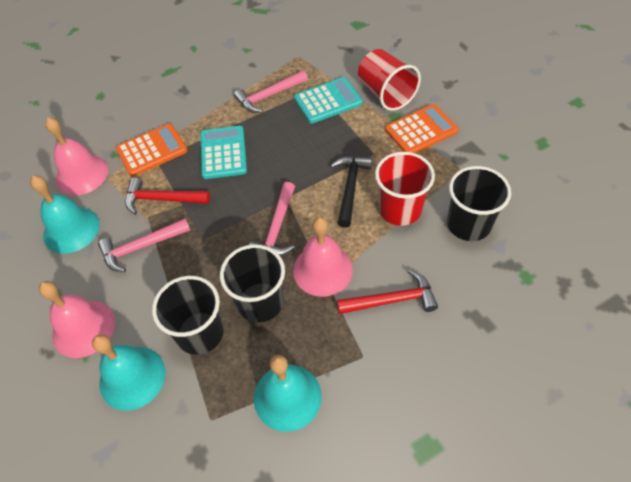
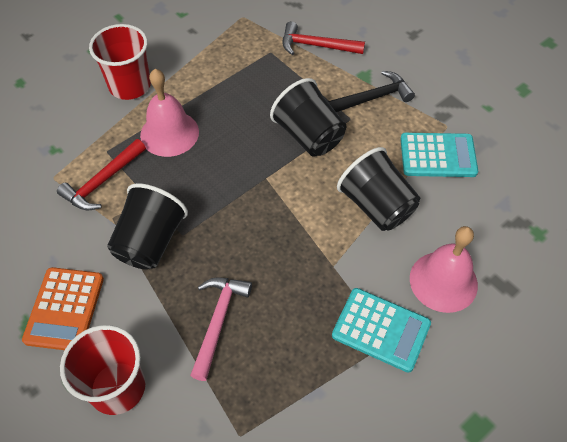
orange calculator: 2 -> 1
pink bell: 3 -> 2
pink hammer: 3 -> 1
turquoise bell: 3 -> 0

